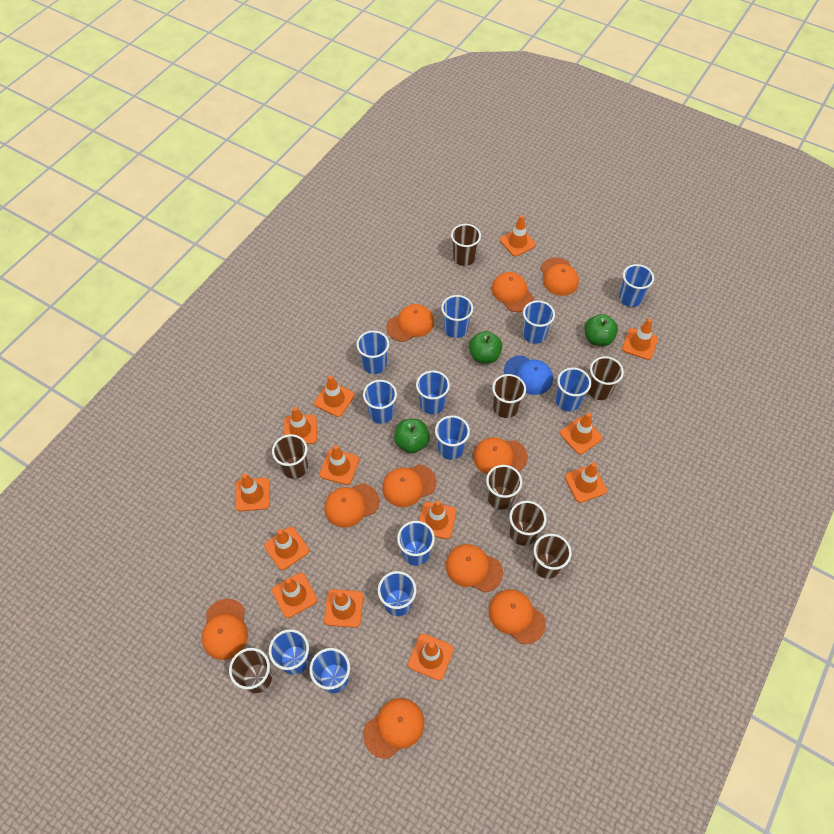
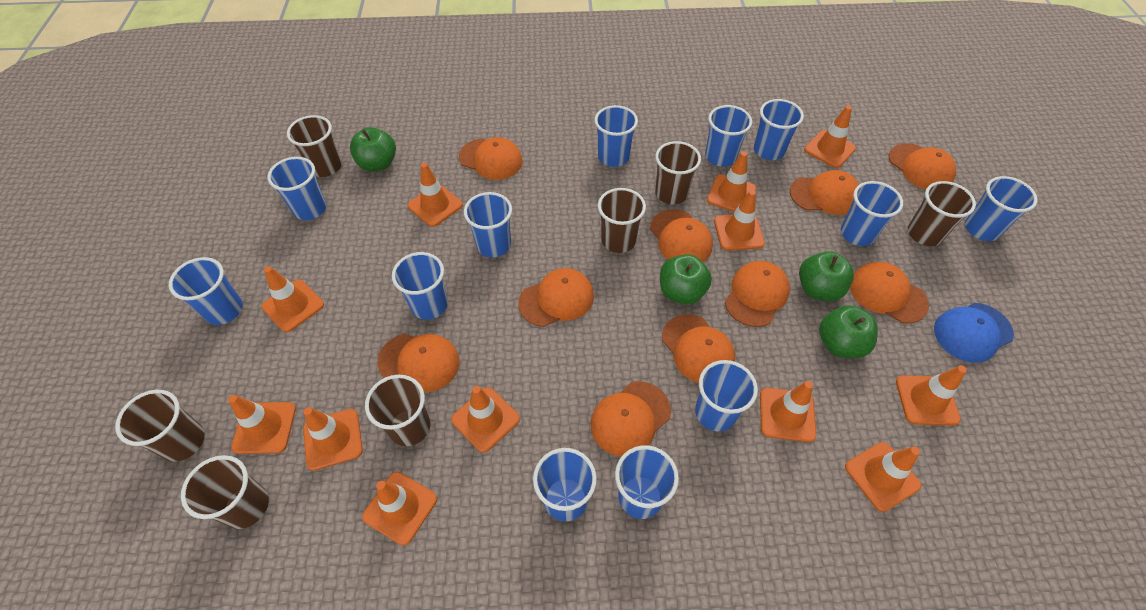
brown cup: 8 -> 7
green apple: 3 -> 4
orange traffic cone: 13 -> 12

